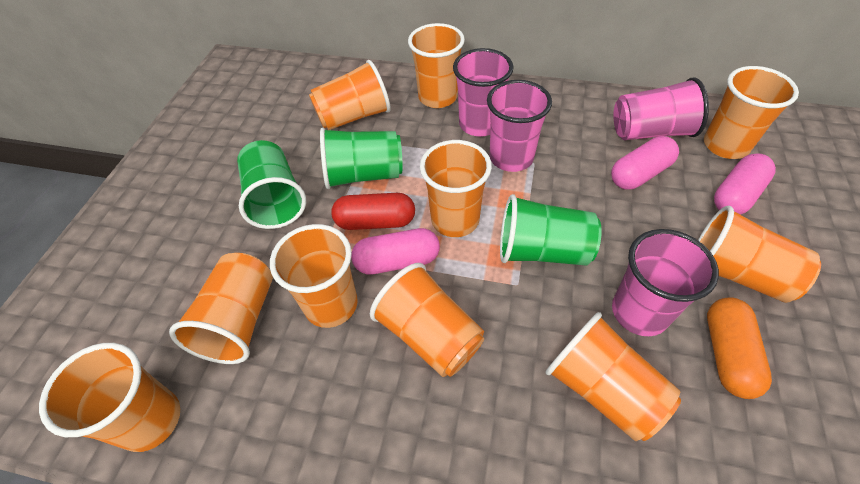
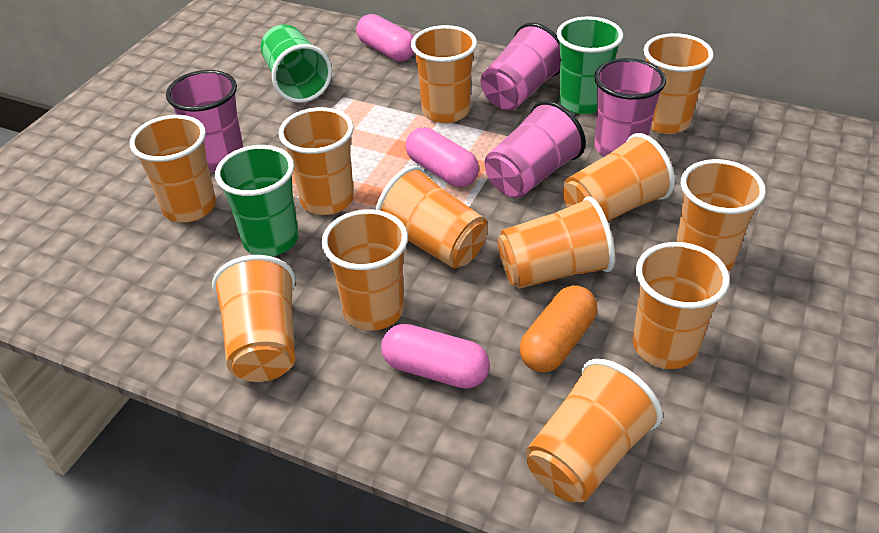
orange cup: 10 -> 12
red capsule: 1 -> 0

